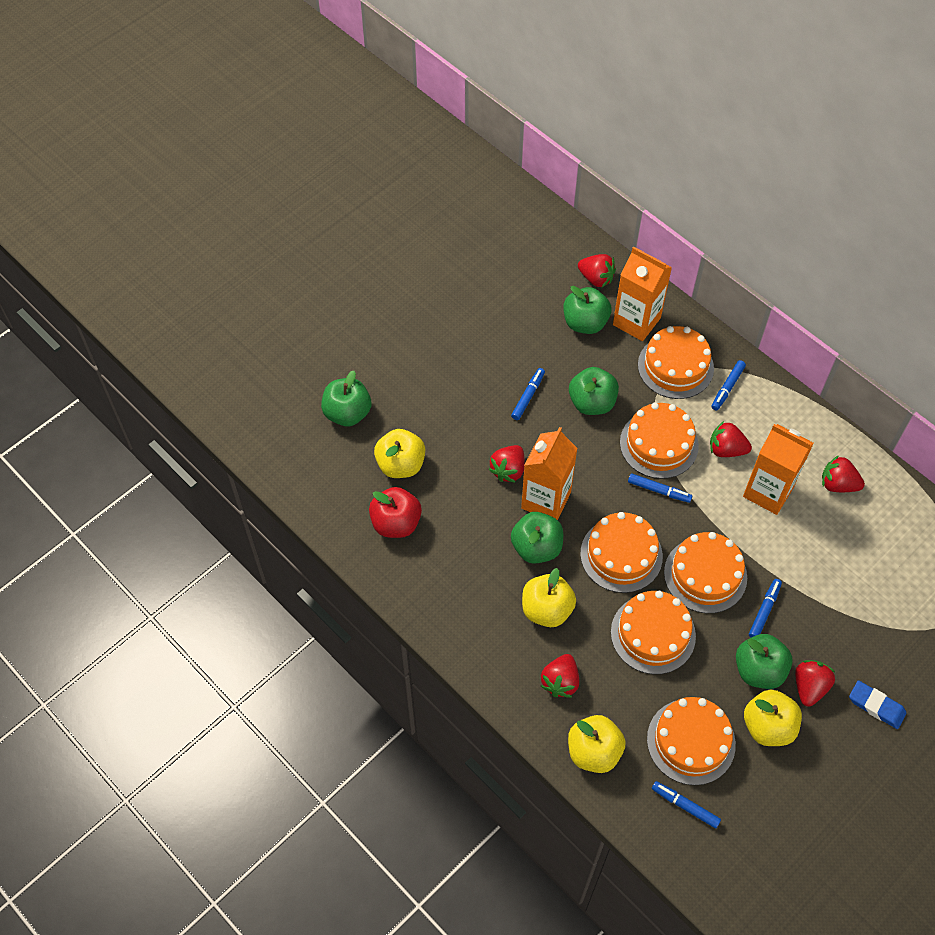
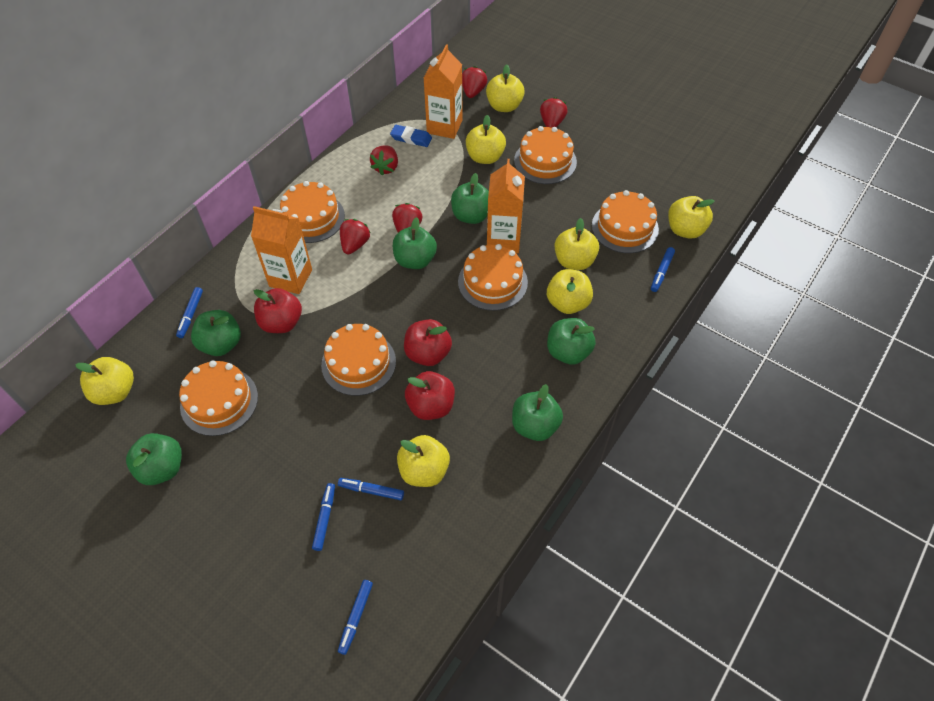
green apple: 5 -> 6
red apple: 1 -> 3
red strawberry: 6 -> 5
yellow apple: 4 -> 7

